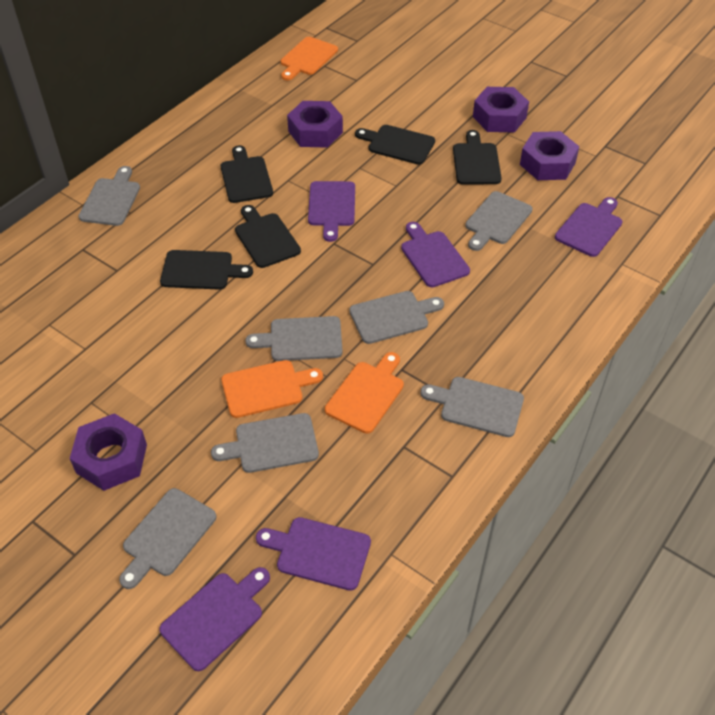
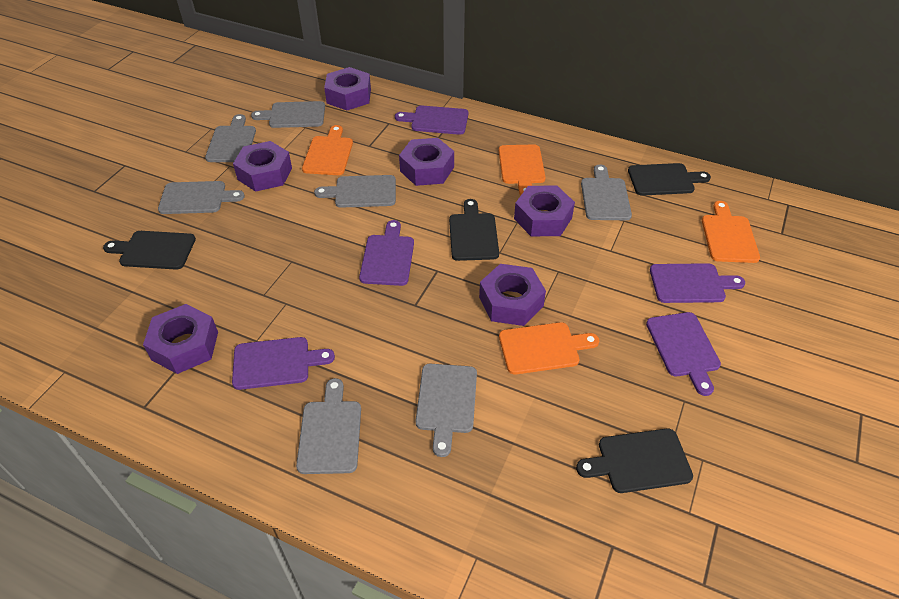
black cutting board: 5 -> 4
orange cutting board: 3 -> 4
purple nut: 4 -> 6

